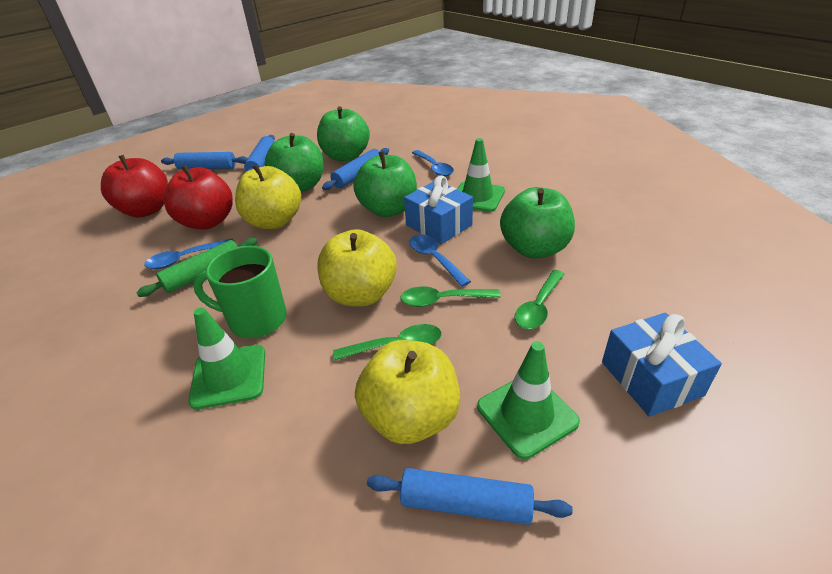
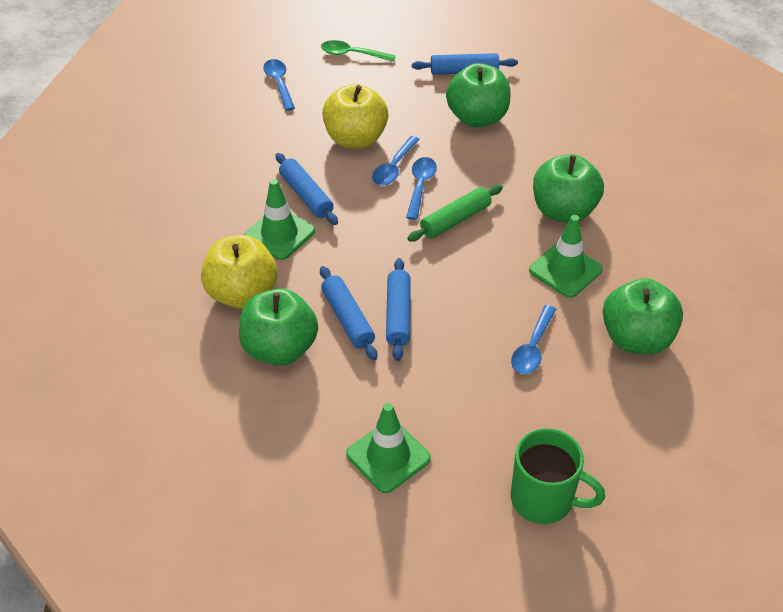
blue gift: 2 -> 0
blue spoon: 3 -> 4
green spoon: 3 -> 1
red apple: 2 -> 0
yellow apple: 3 -> 2

